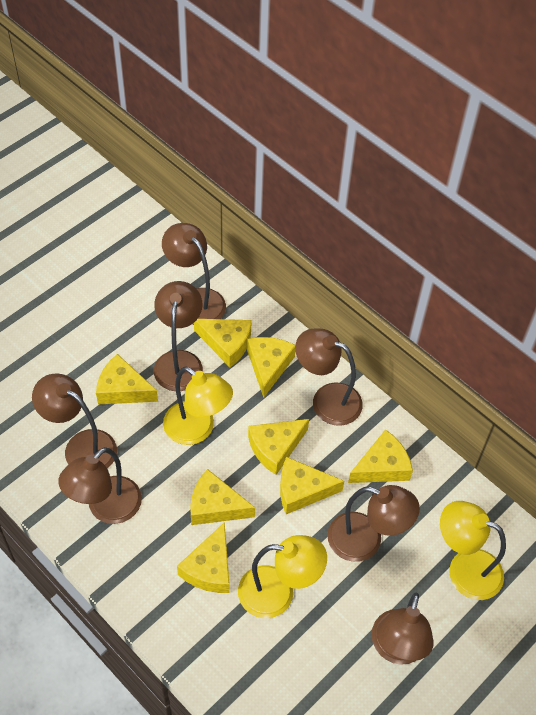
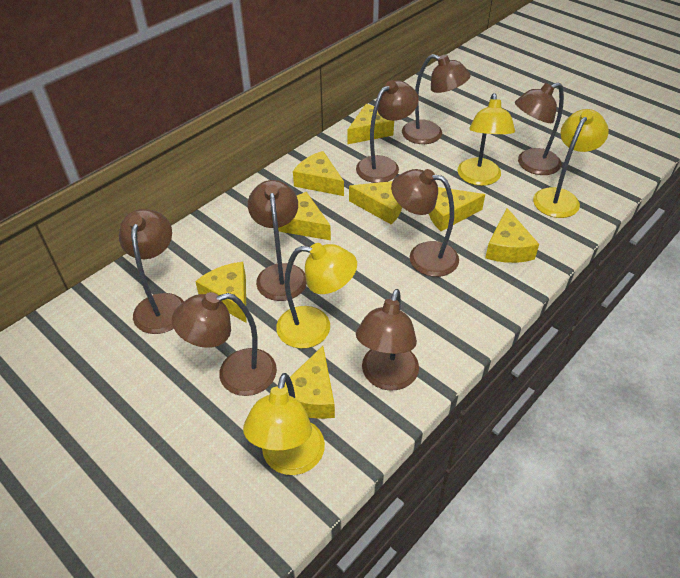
brown lamp: 7 -> 8
yellow lamp: 3 -> 4

